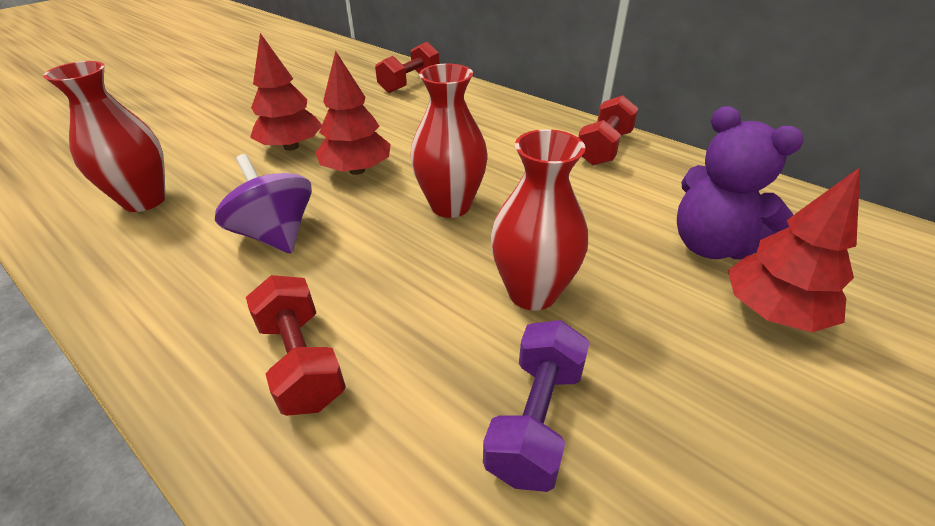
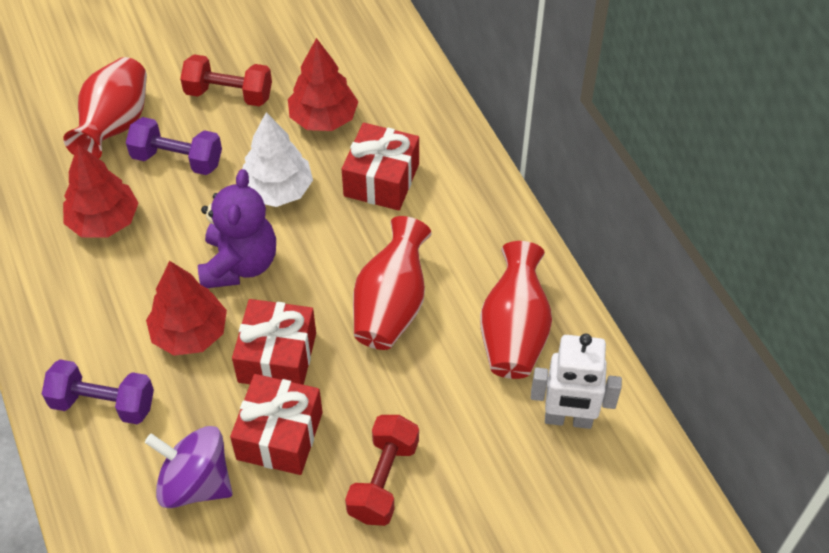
purple dumbbell: 1 -> 2
red dumbbell: 3 -> 2
red gift: 0 -> 3
white robot: 0 -> 1
white tree: 0 -> 1

